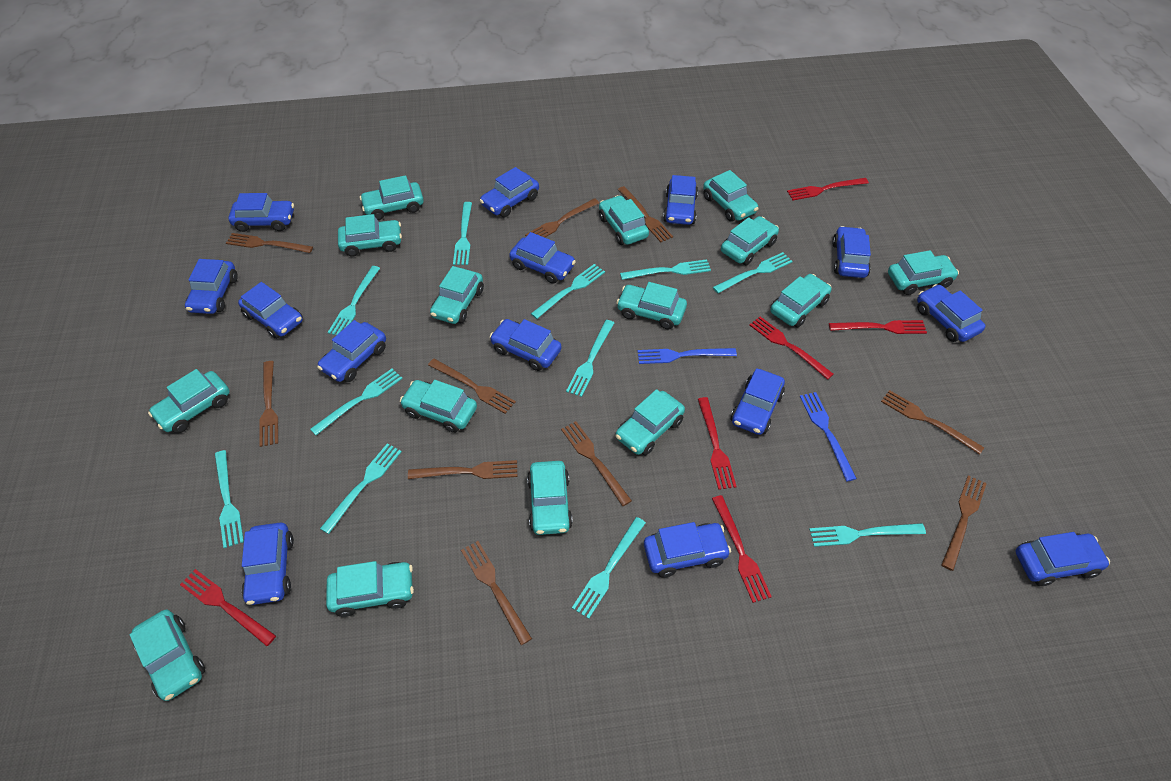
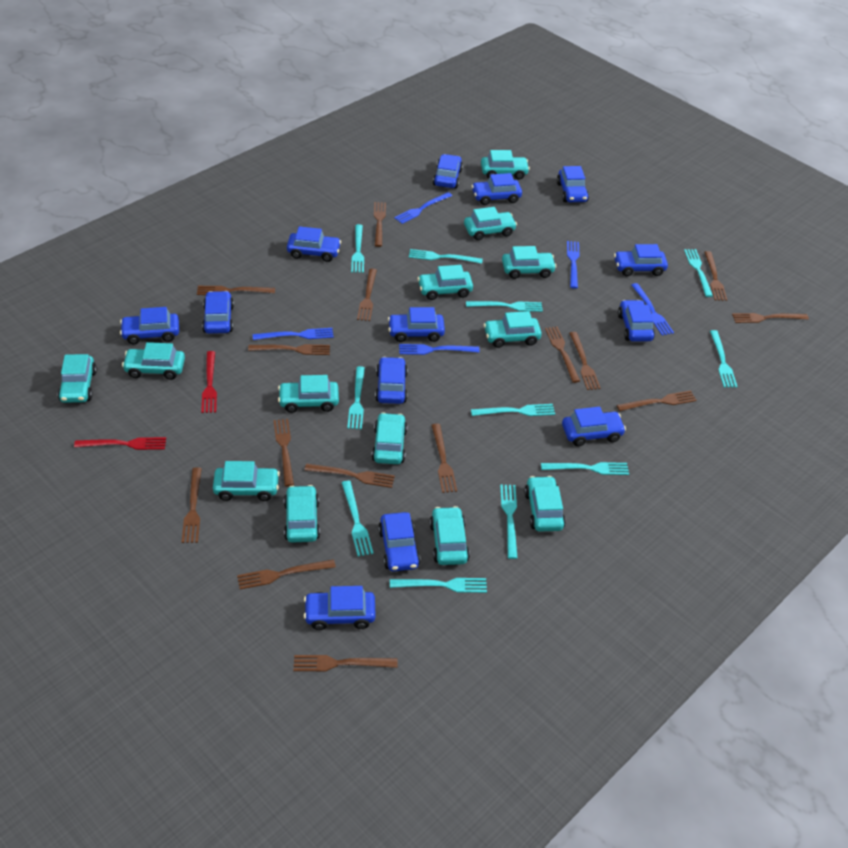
blue car: 14 -> 13
blue fork: 2 -> 5
brown fork: 10 -> 15
red fork: 6 -> 2
turquoise car: 15 -> 13

